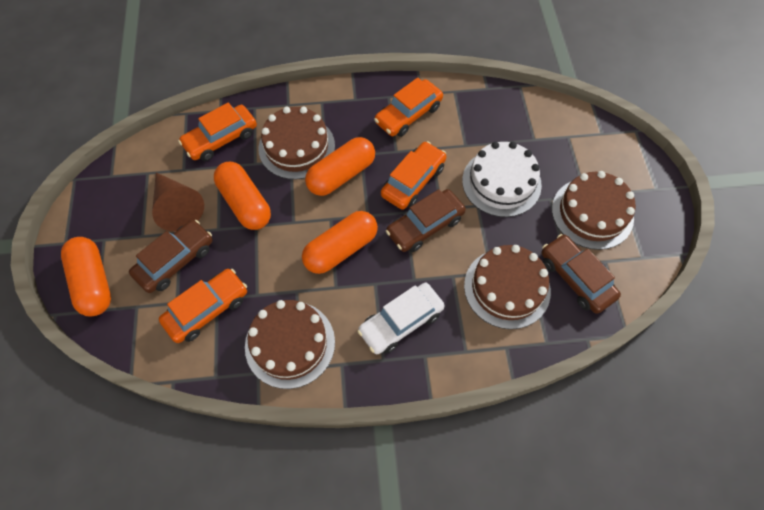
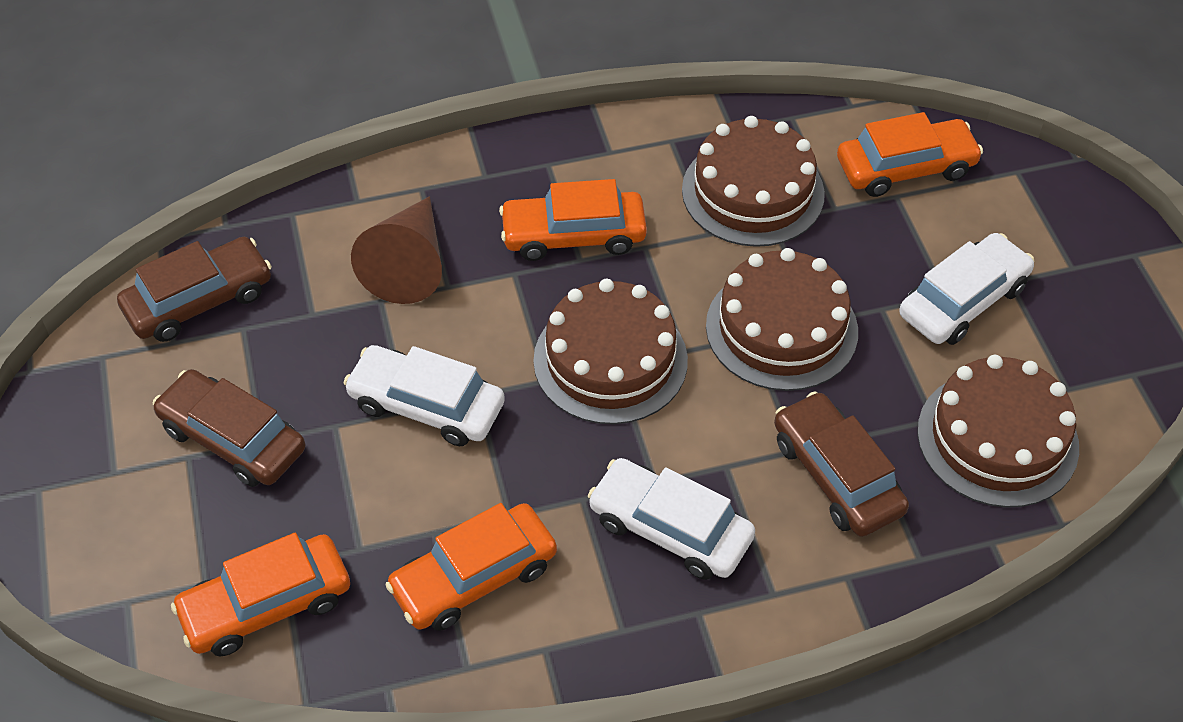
orange capsule: 4 -> 0
white cake: 1 -> 0
white car: 1 -> 3

